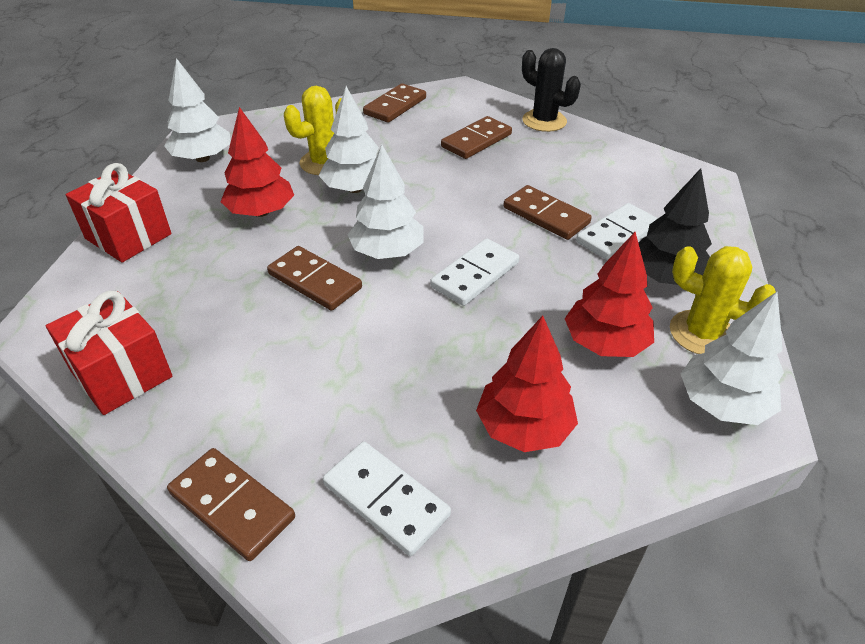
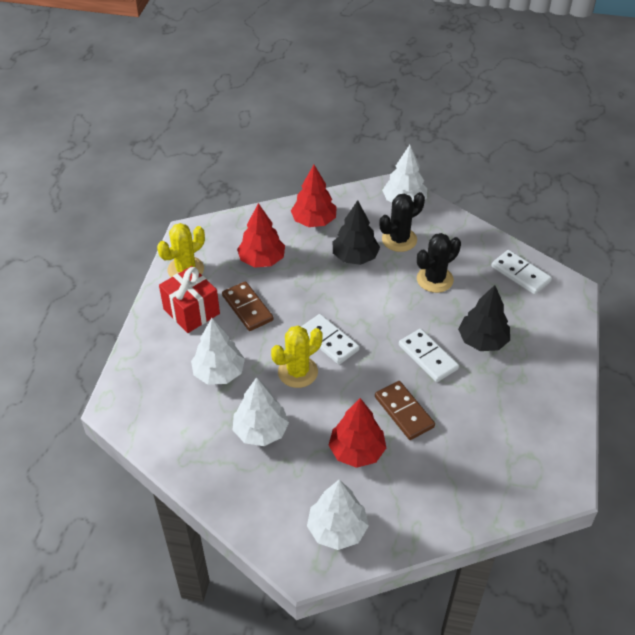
black cactus: 1 -> 2
black tree: 1 -> 2
brown domino: 5 -> 2
red gift: 2 -> 1

